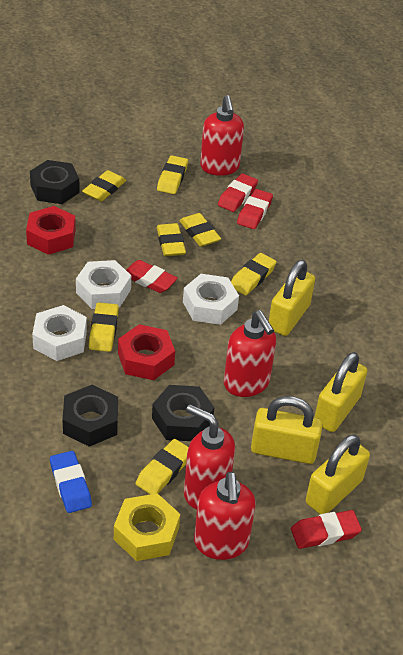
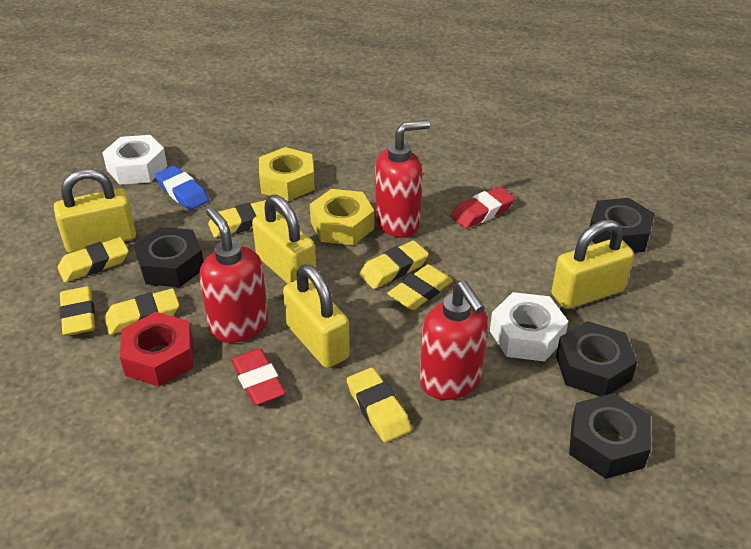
black nut: 3 -> 4
red eraser: 4 -> 2
red nut: 2 -> 1
red soap dispenser: 4 -> 3
white nut: 3 -> 2
yellow nut: 1 -> 2

